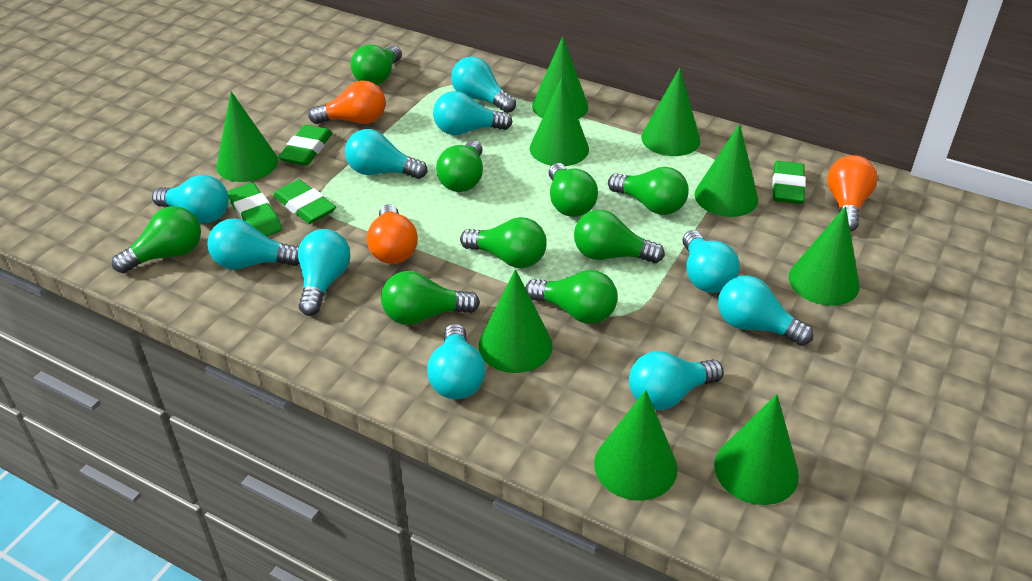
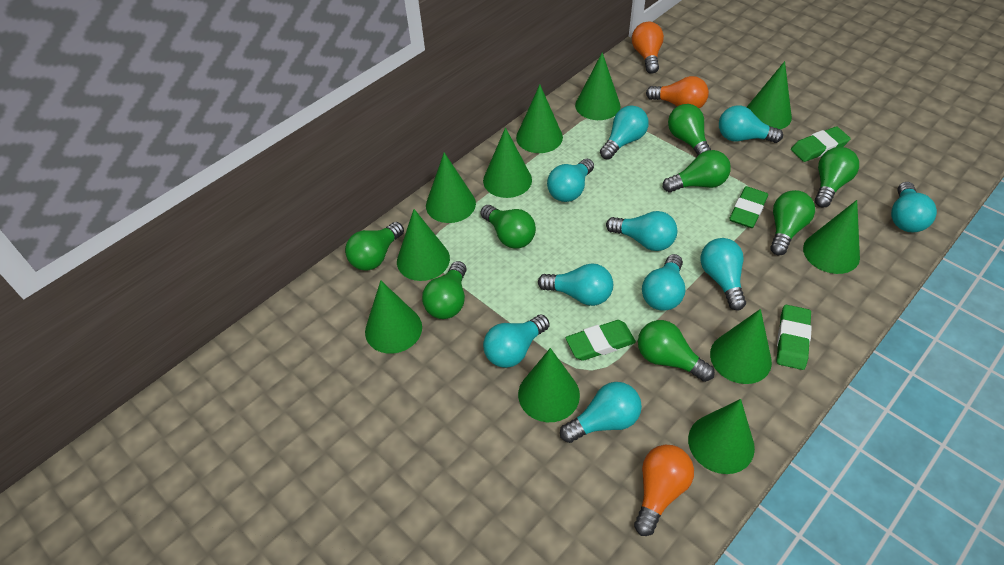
green cone: 9 -> 11
green light bulb: 9 -> 8

